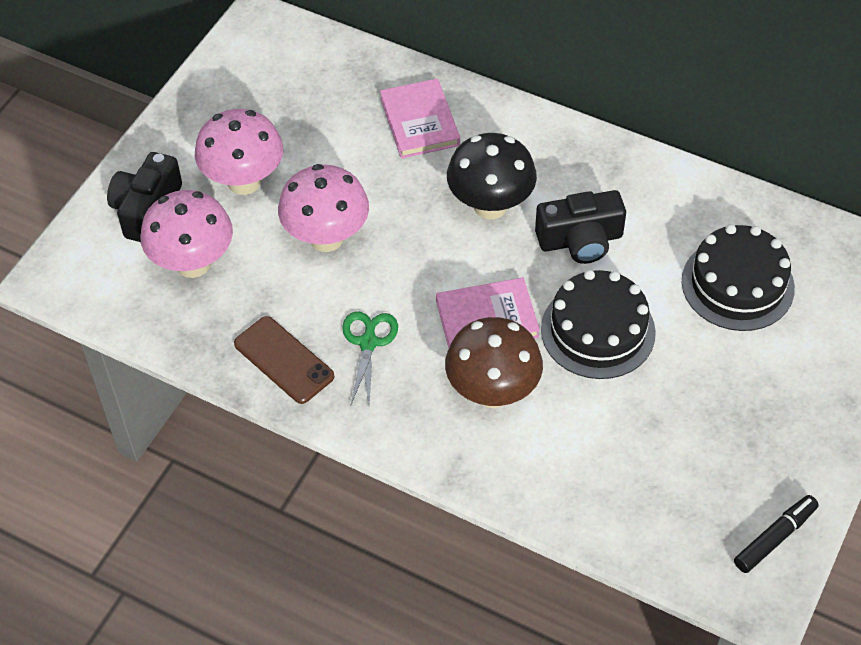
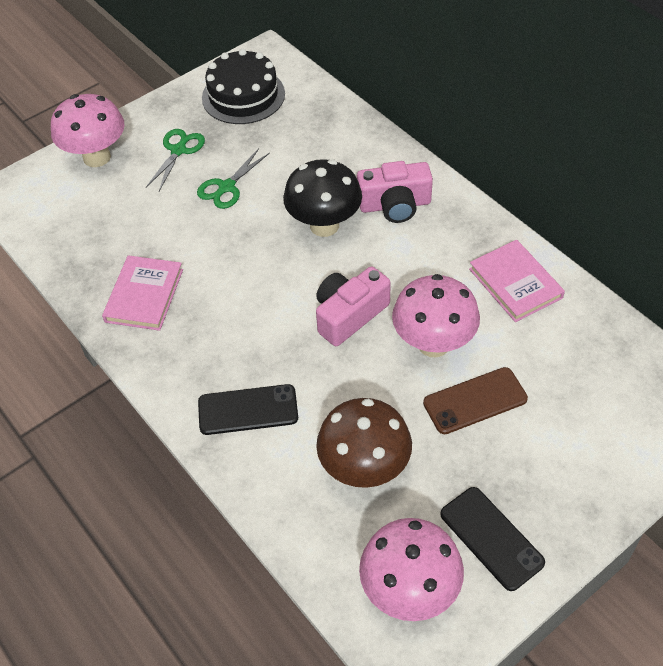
black cake: 2 -> 1
black camera: 2 -> 0
black marker: 1 -> 0
black phone: 0 -> 2
green scissors: 1 -> 2
pink camera: 0 -> 2

